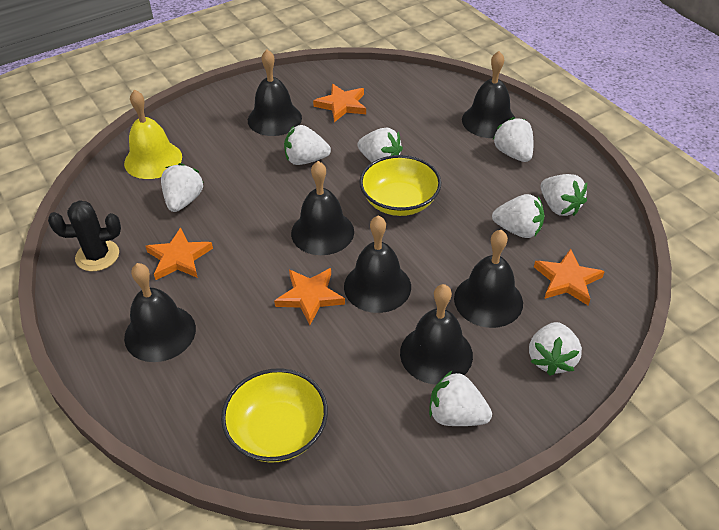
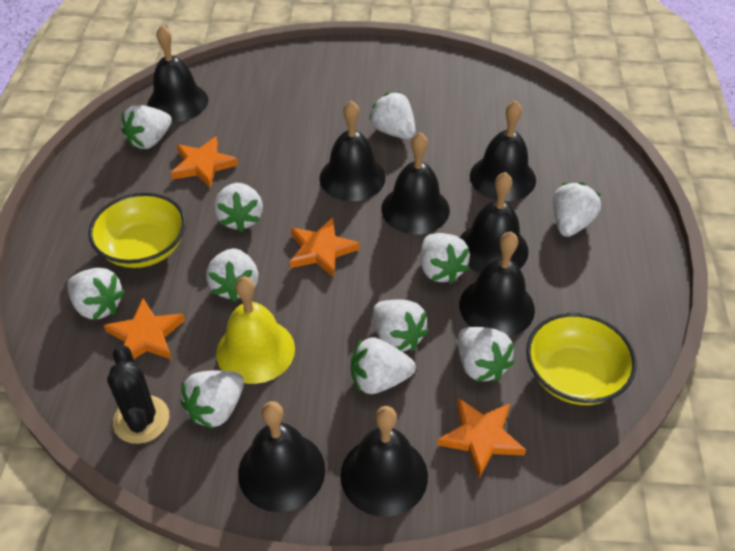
black bell: 7 -> 8
white strawberry: 8 -> 11

